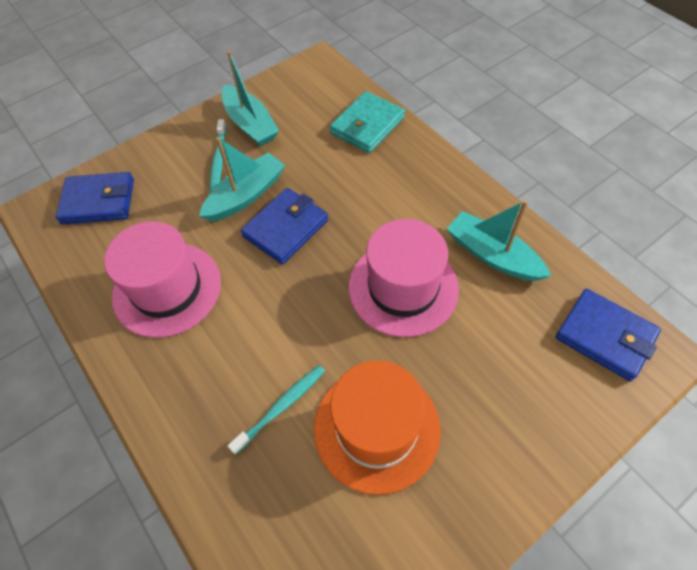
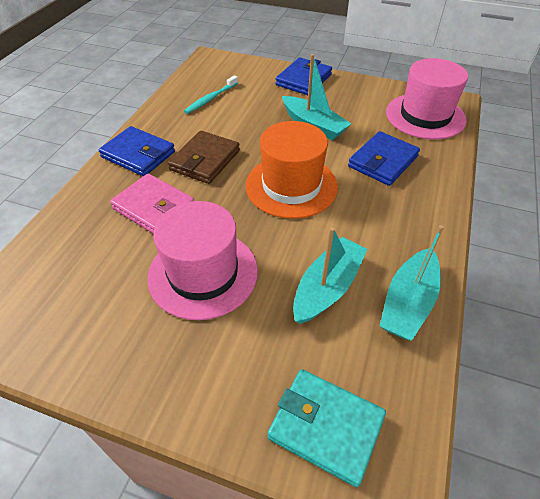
brown wallet: 0 -> 1
pink wallet: 0 -> 1
turquoise toothbrush: 2 -> 1

